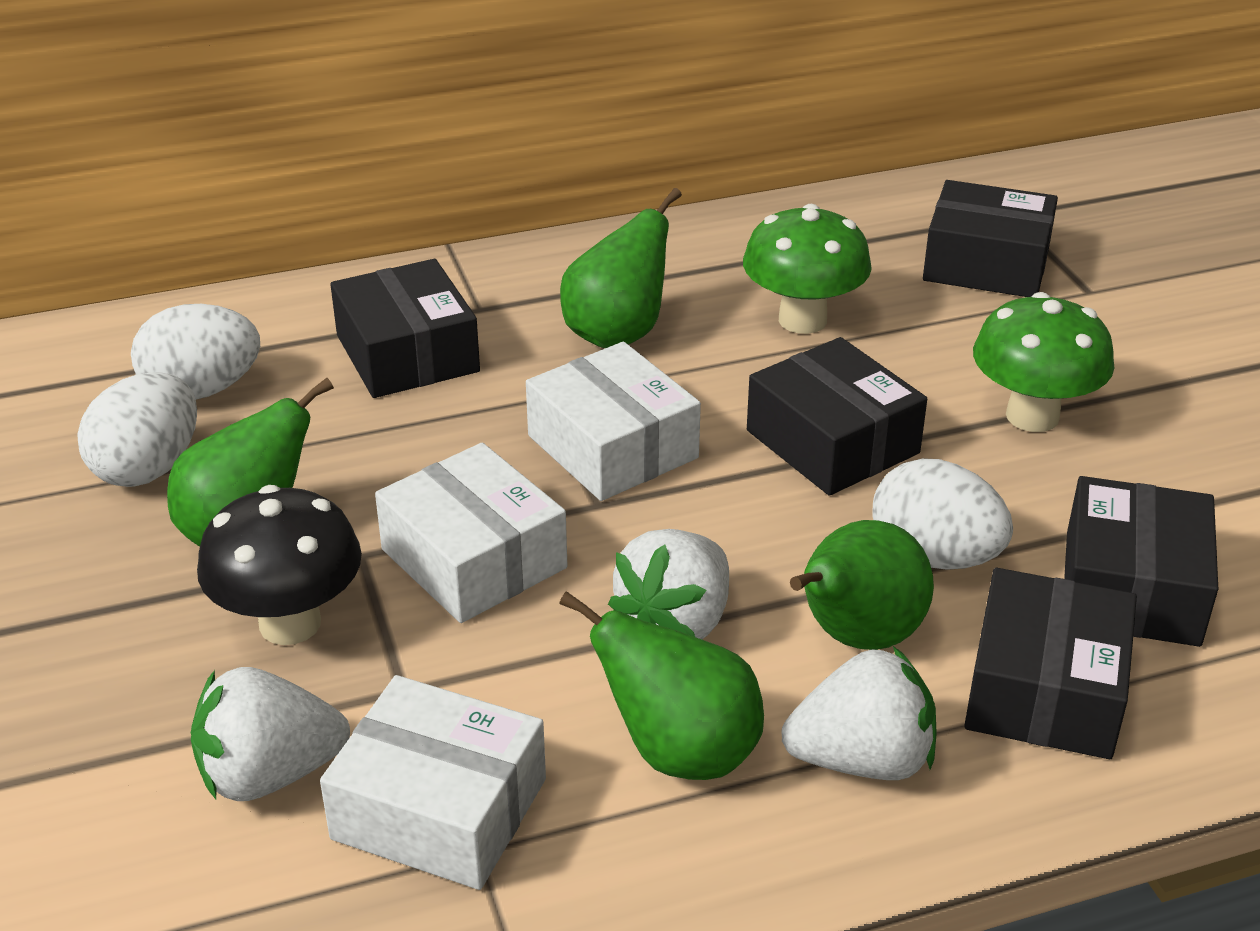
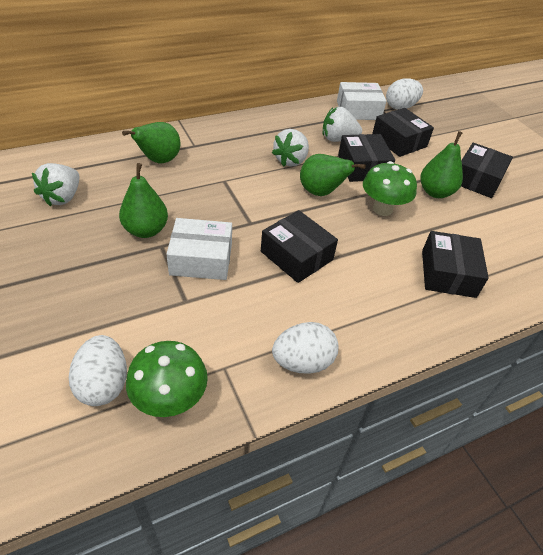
black mushroom: 1 -> 0
white box: 3 -> 2

